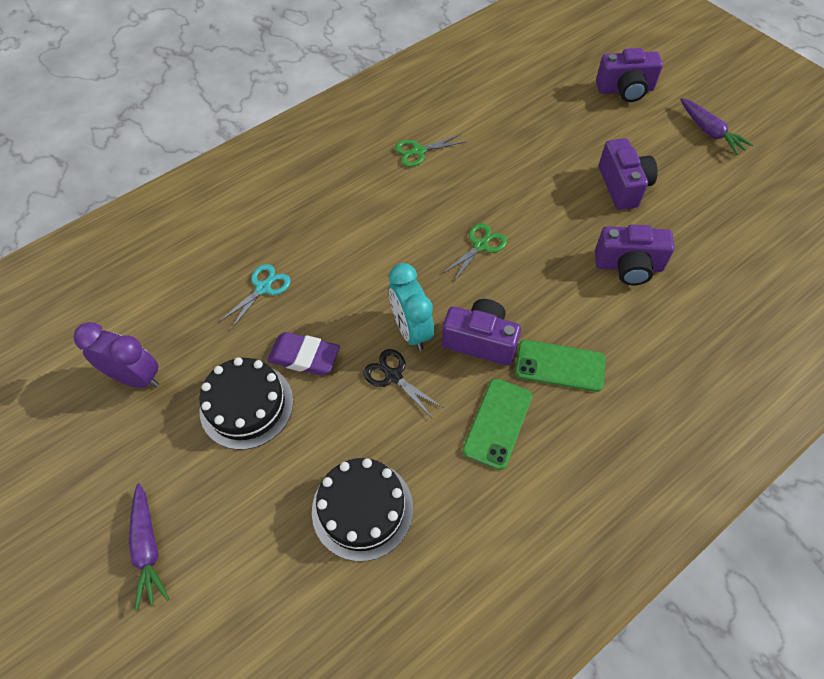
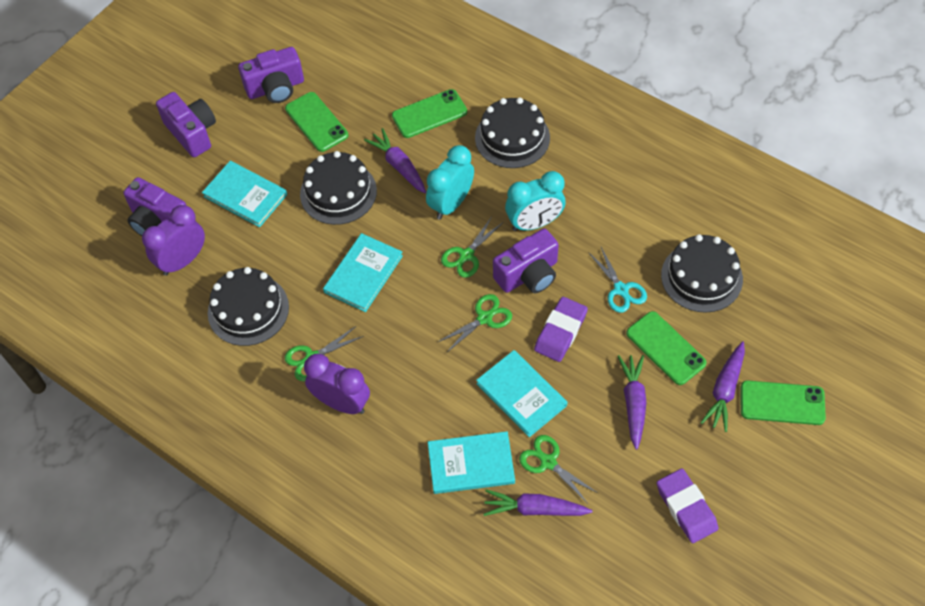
black cake: 2 -> 4
black scissors: 1 -> 0
green phone: 2 -> 4
green scissors: 2 -> 4
purple carrot: 2 -> 4
purple clock: 1 -> 2
purple eraser: 1 -> 2
turquoise book: 0 -> 4
turquoise clock: 1 -> 2

